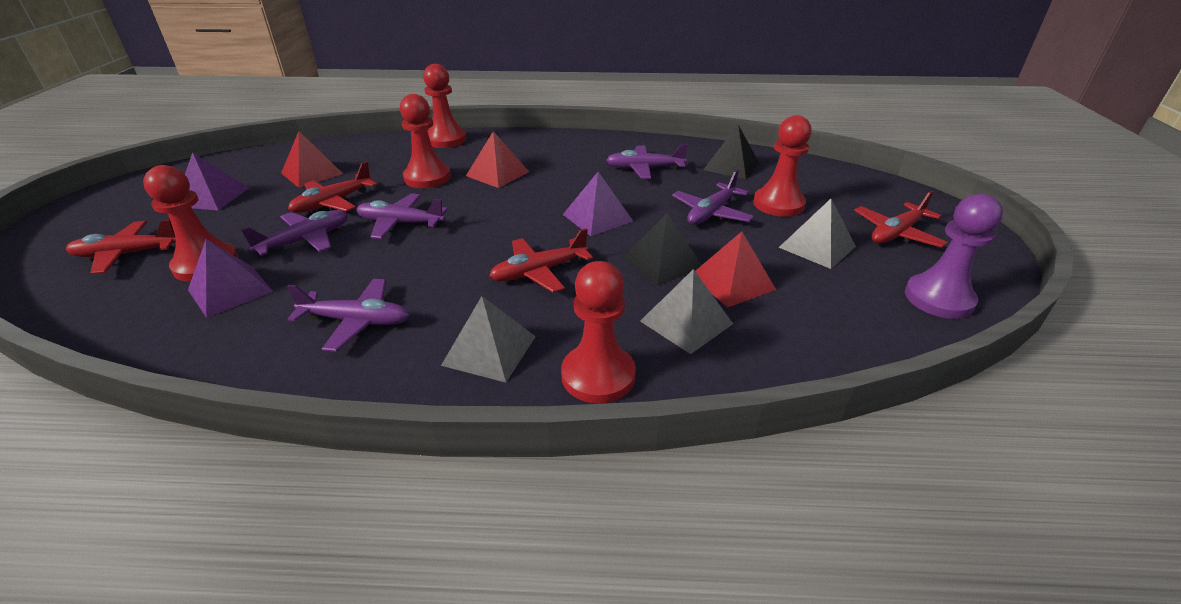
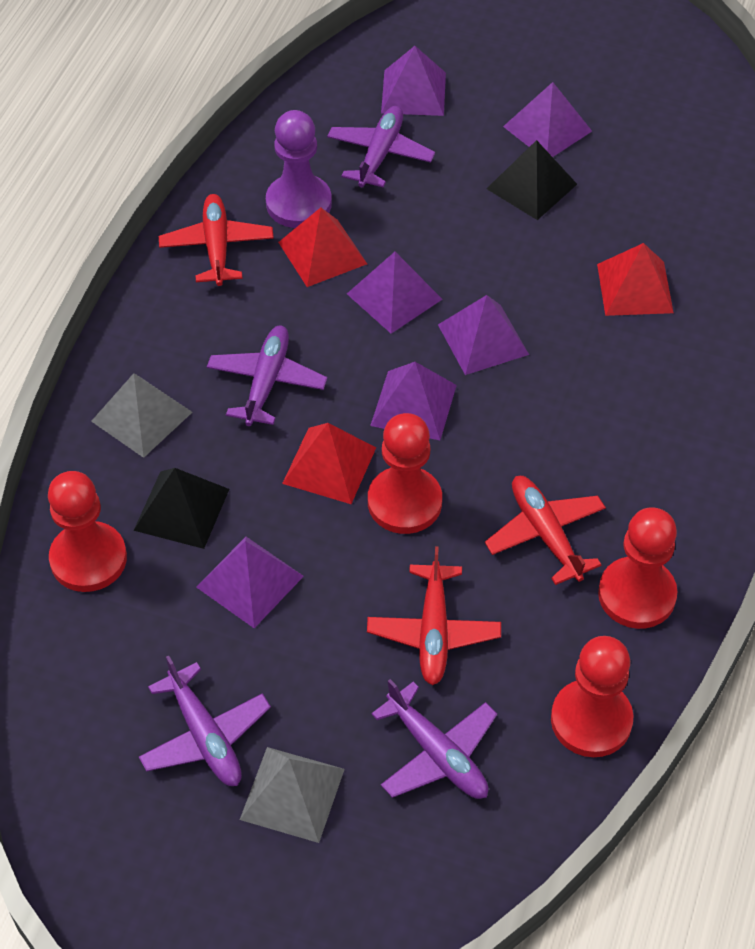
grey pyramid: 3 -> 2
purple plane: 5 -> 4
purple pyramid: 3 -> 6
red pawn: 5 -> 4
red plane: 4 -> 3

